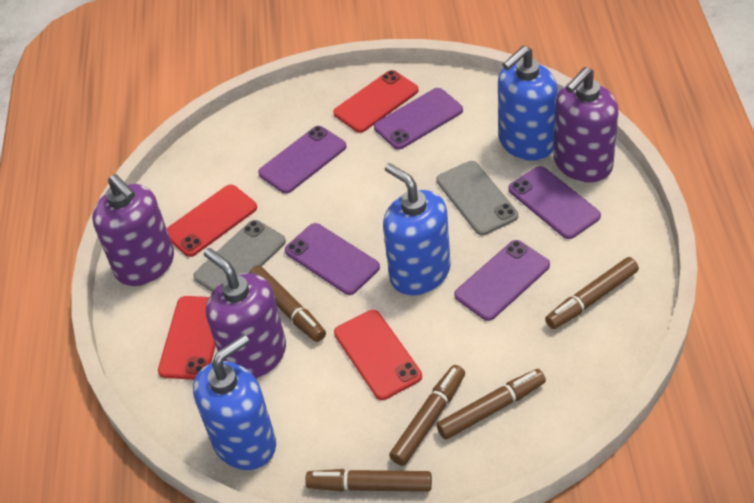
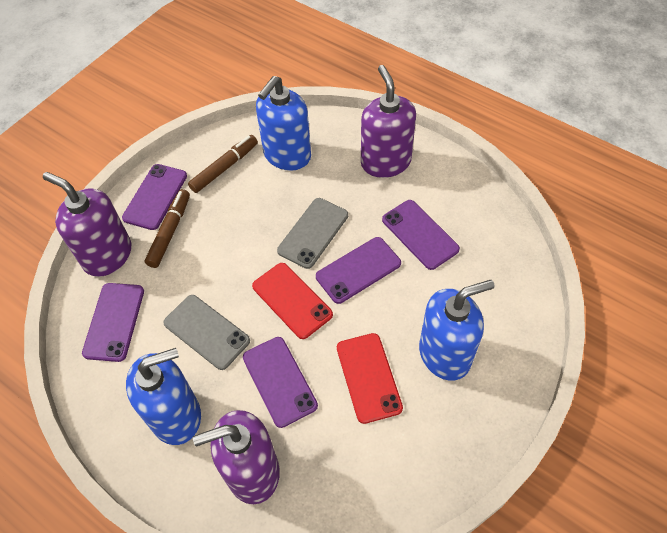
brown marker: 5 -> 2
red phone: 4 -> 2

